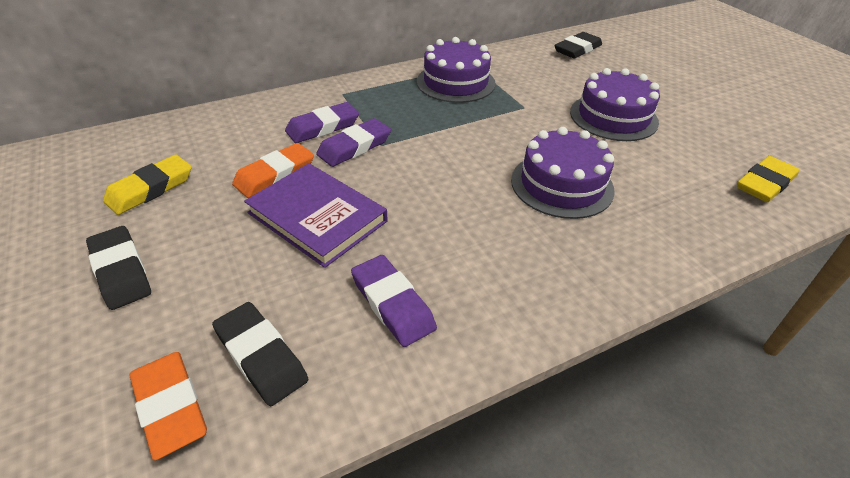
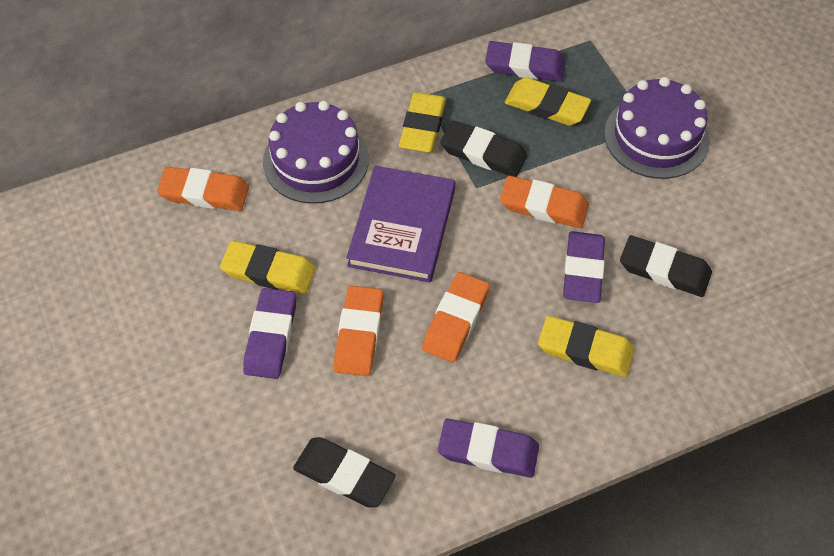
orange eraser: 2 -> 4
purple cake: 3 -> 2
purple eraser: 3 -> 4
yellow eraser: 2 -> 4

